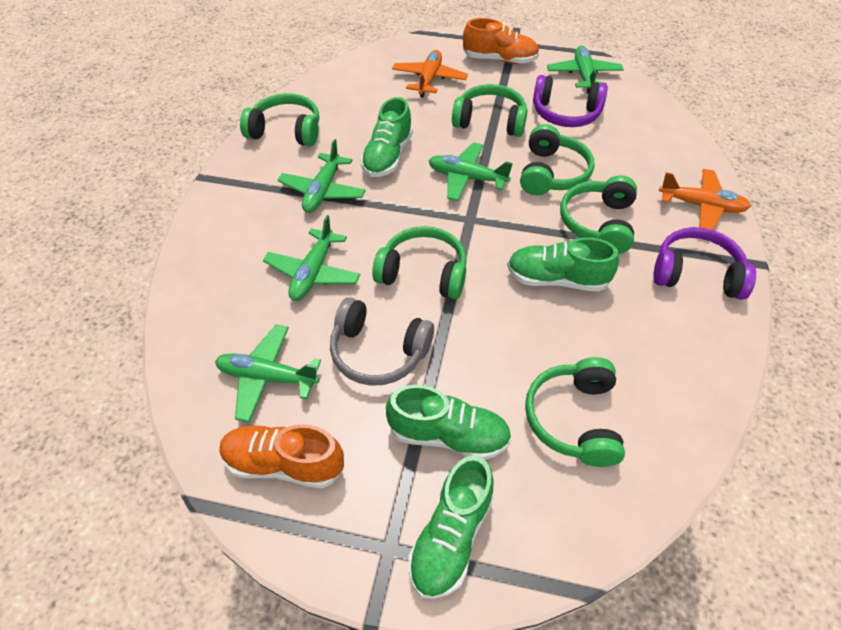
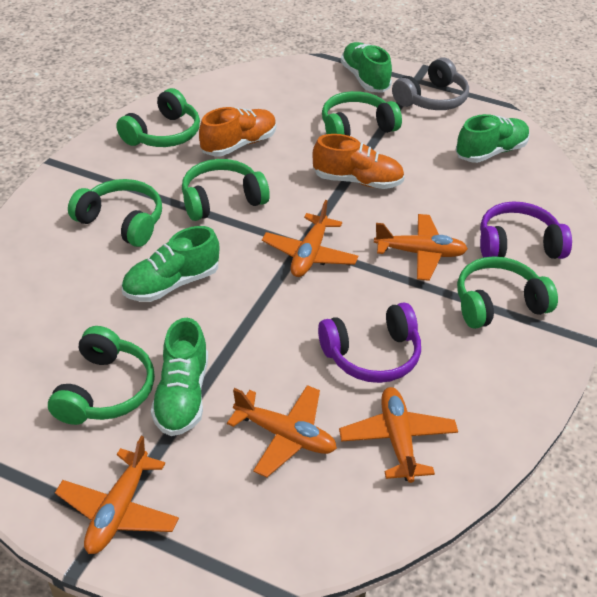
green plane: 5 -> 0
orange plane: 2 -> 5

